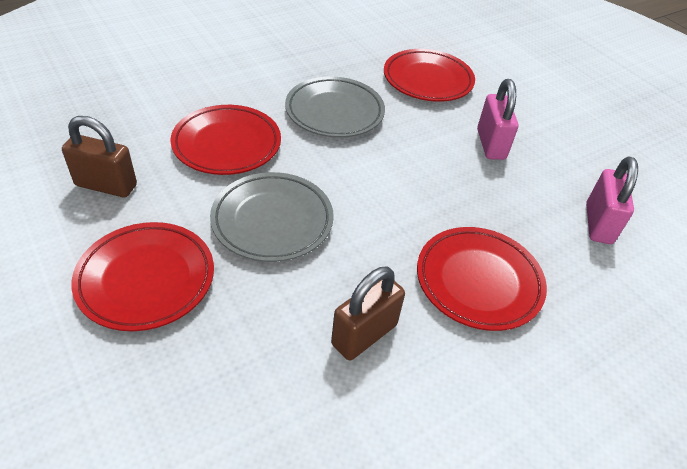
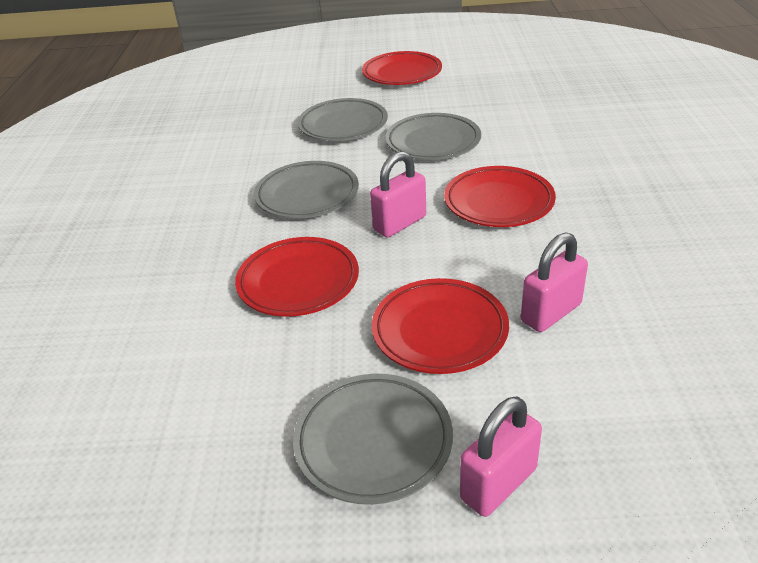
brown padlock: 2 -> 0
grey plate: 2 -> 4
pink padlock: 2 -> 3

